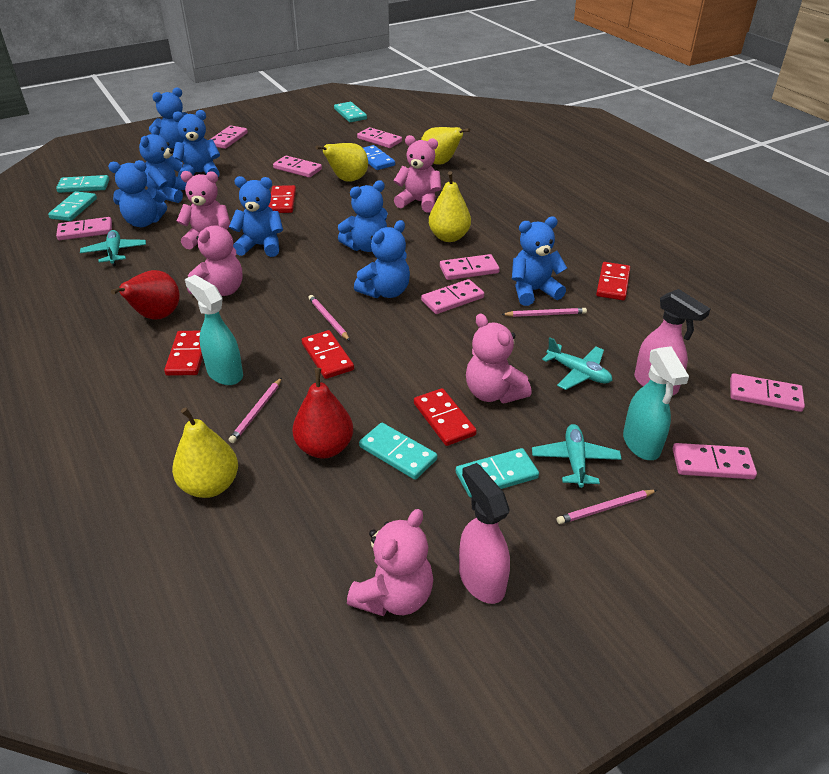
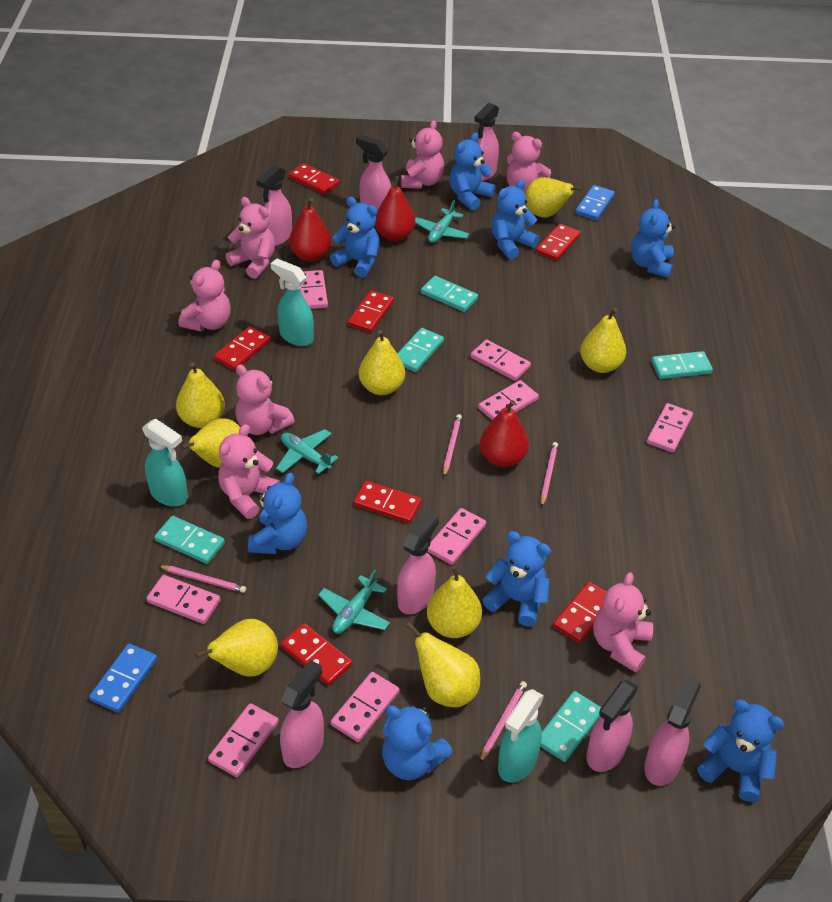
blue domino: 1 -> 2
pink spray bottle: 2 -> 7
pink teddy bear: 5 -> 7
red domino: 5 -> 7
red pear: 2 -> 3
turquoise spray bottle: 2 -> 3
yellow pear: 4 -> 8

